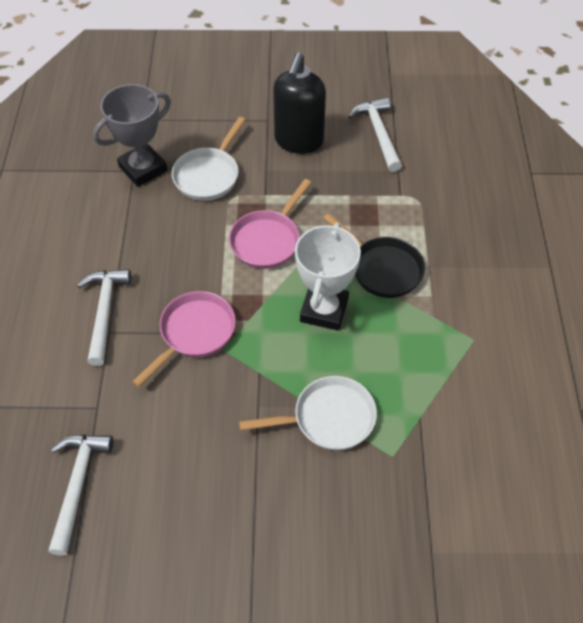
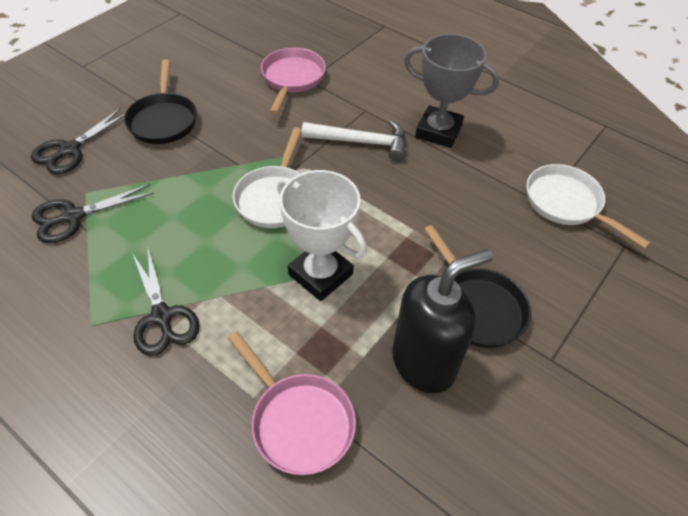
black pan: 1 -> 2
black scissors: 0 -> 3
white hammer: 3 -> 1

